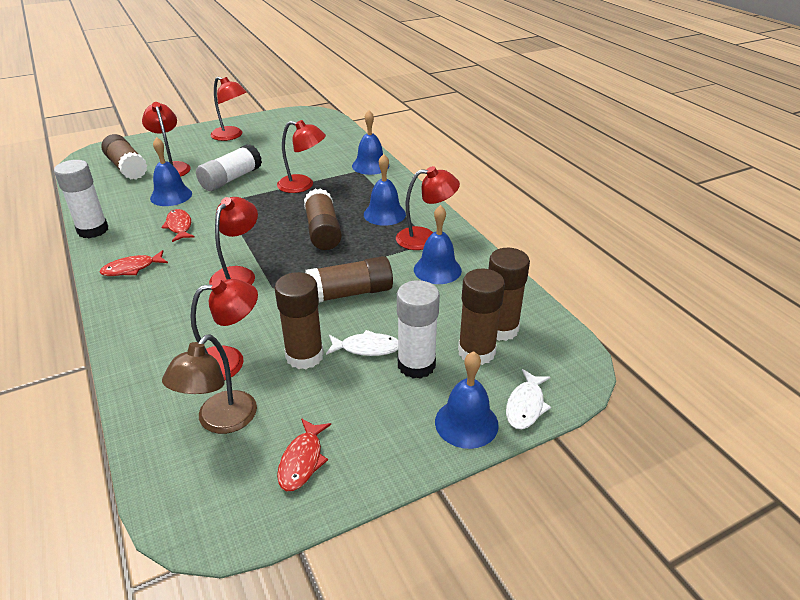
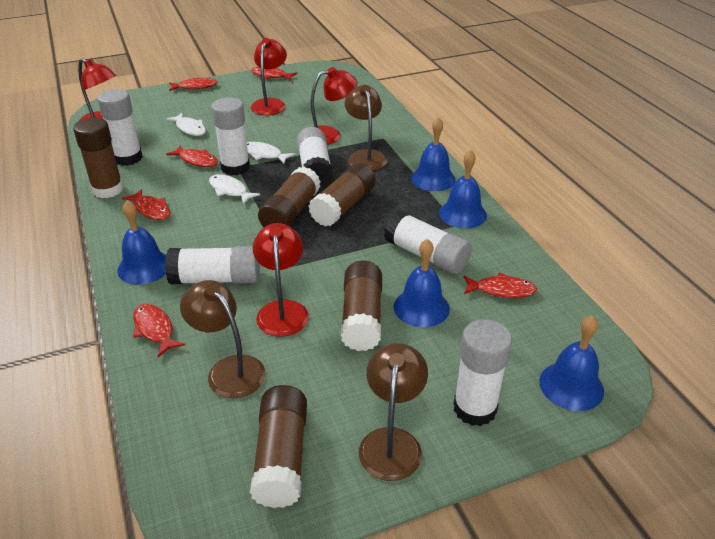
brown glue stick: 6 -> 5
brown lamp: 1 -> 3
red fish: 3 -> 6
red lamp: 6 -> 4
white fish: 2 -> 3
white glue stick: 3 -> 6

